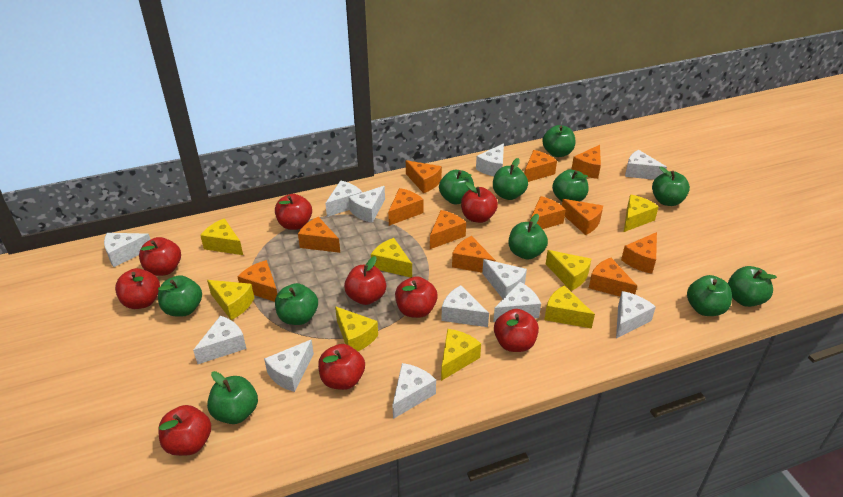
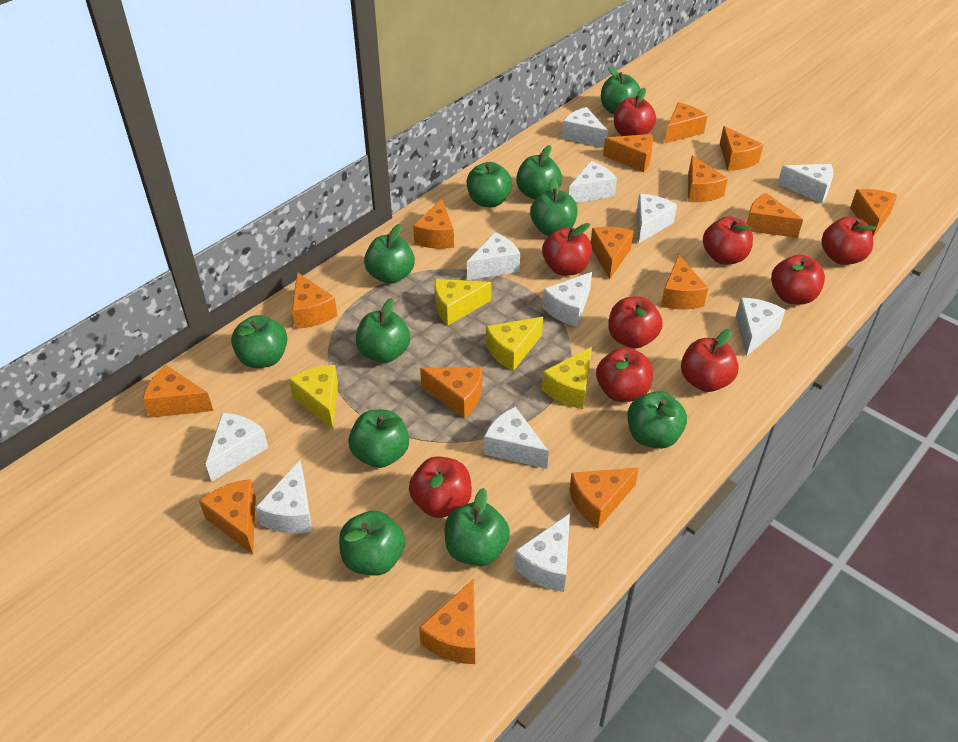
orange cheese: 12 -> 15
white cheese: 12 -> 11
yellow cheese: 8 -> 4

